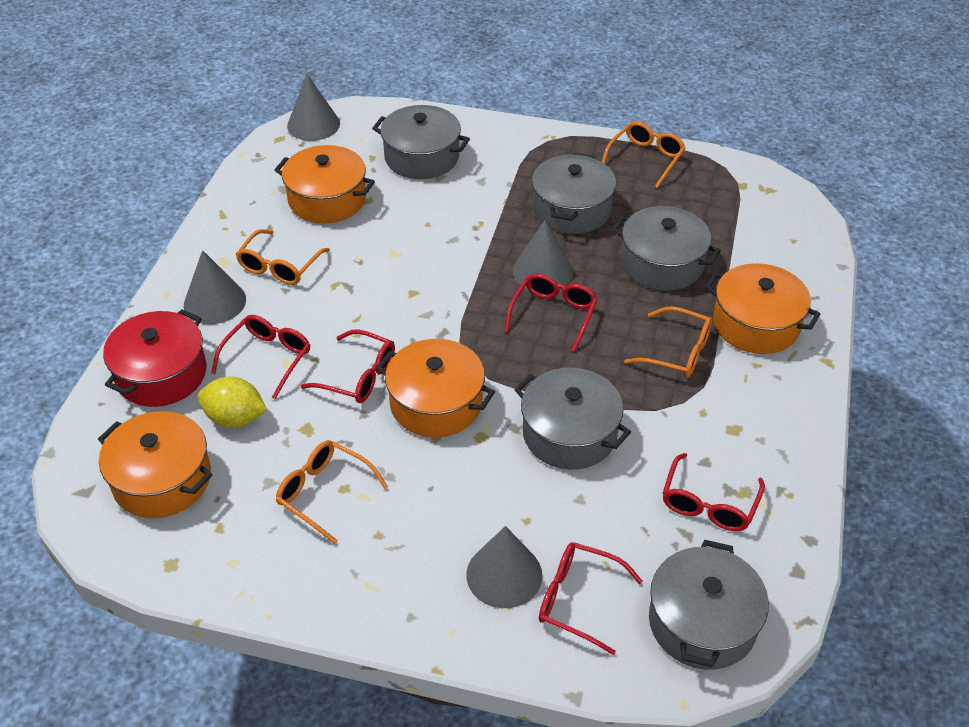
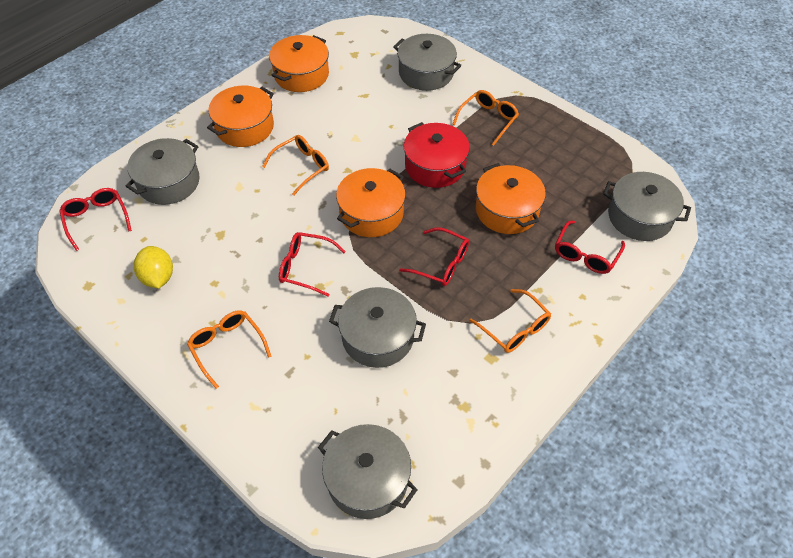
grey cone: 4 -> 0
red glasses: 5 -> 4

